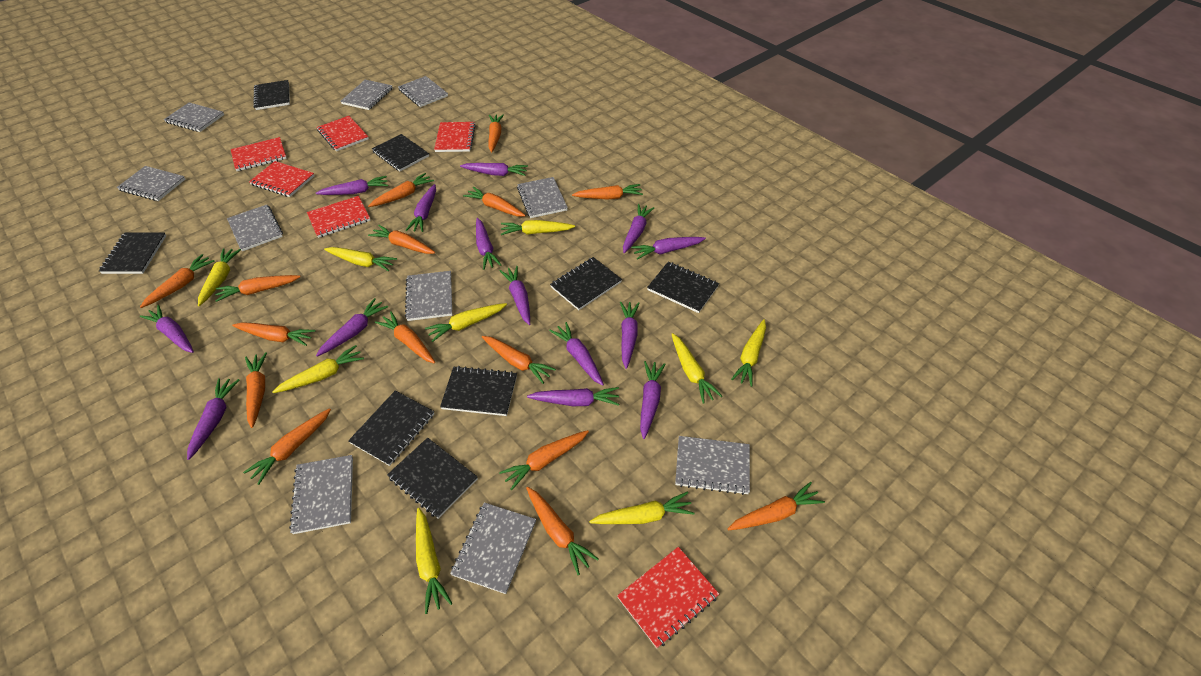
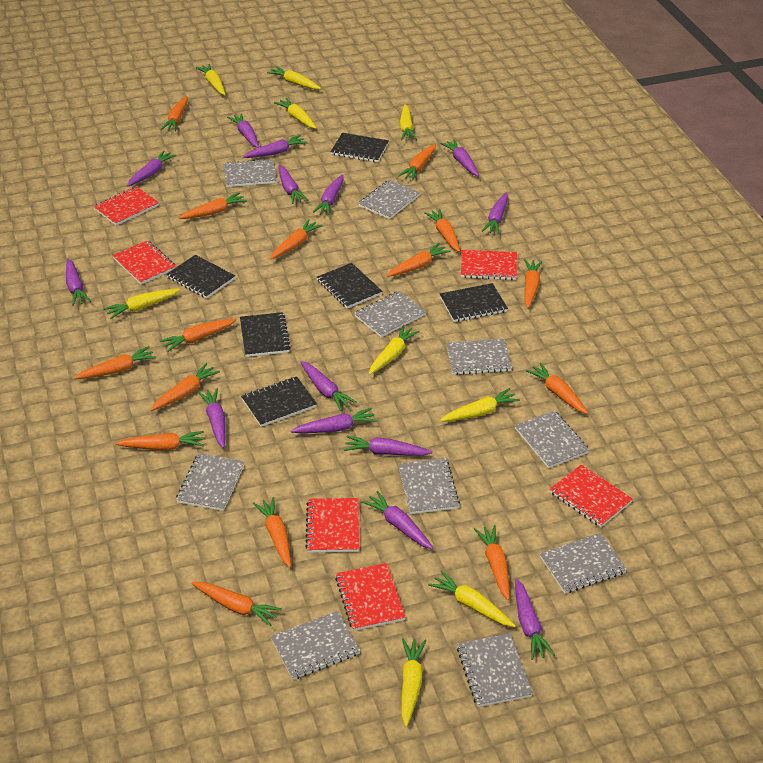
black notebook: 8 -> 6

